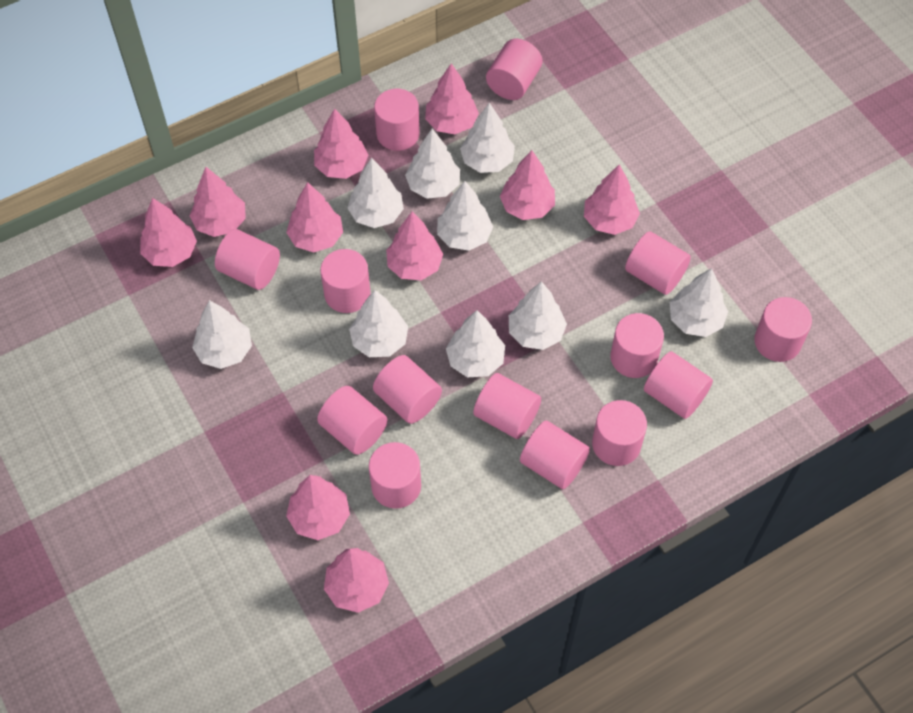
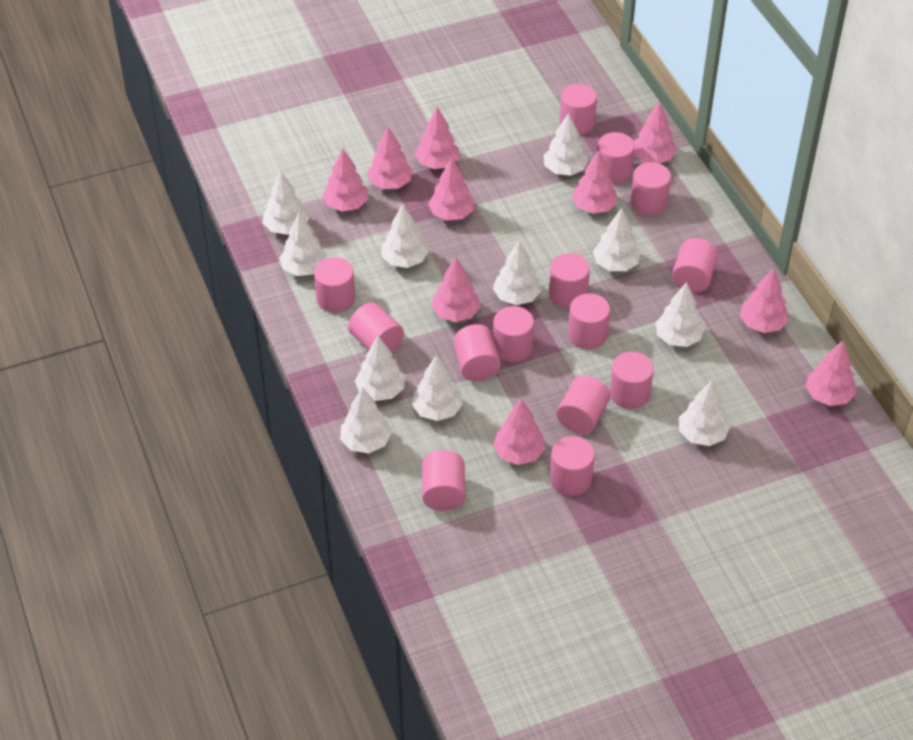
white tree: 9 -> 11

